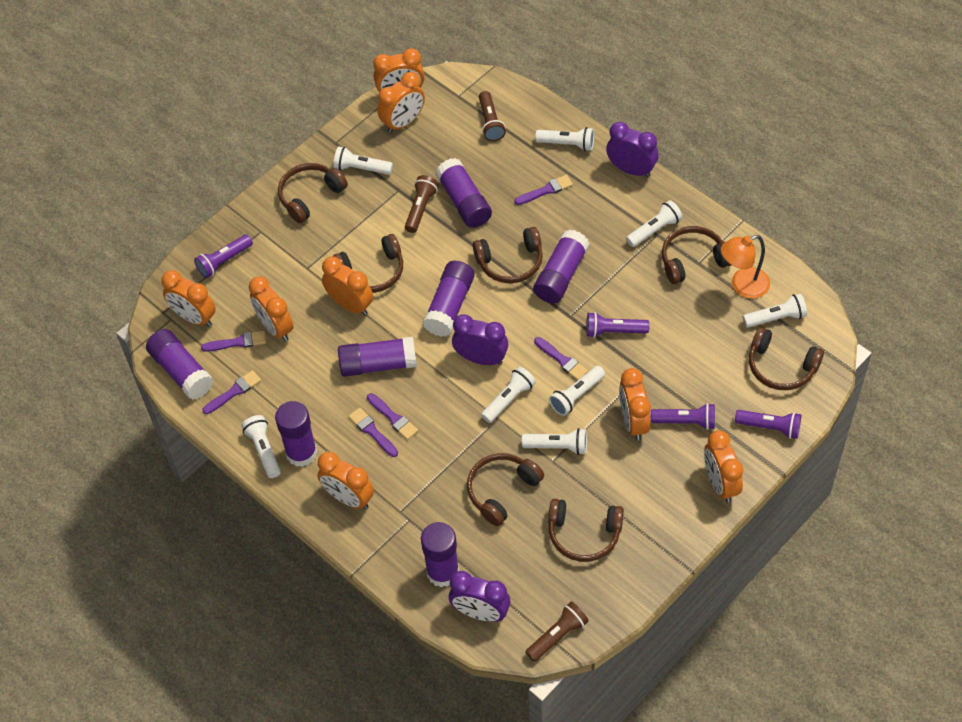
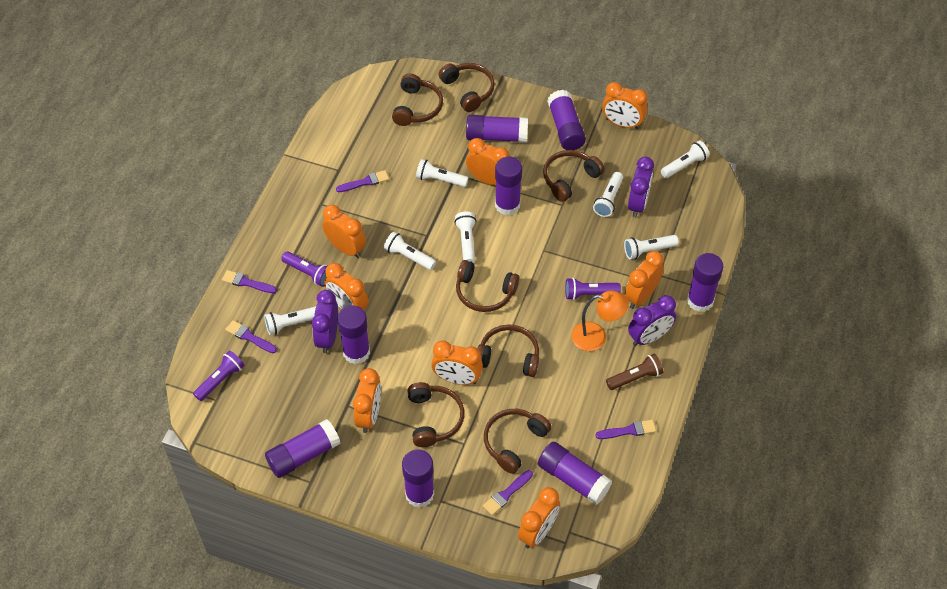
brown flashlight: 3 -> 1
purple brush: 6 -> 5
purple flashlight: 4 -> 3
purple glue stick: 7 -> 8
white flashlight: 8 -> 7

